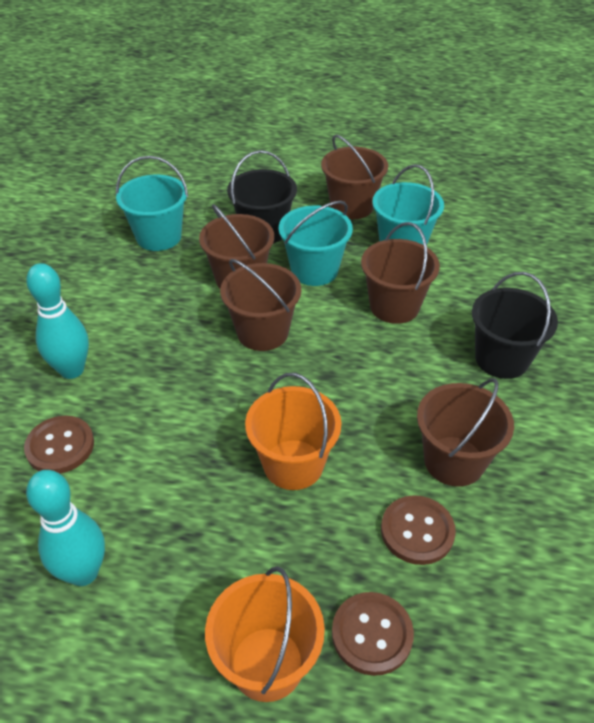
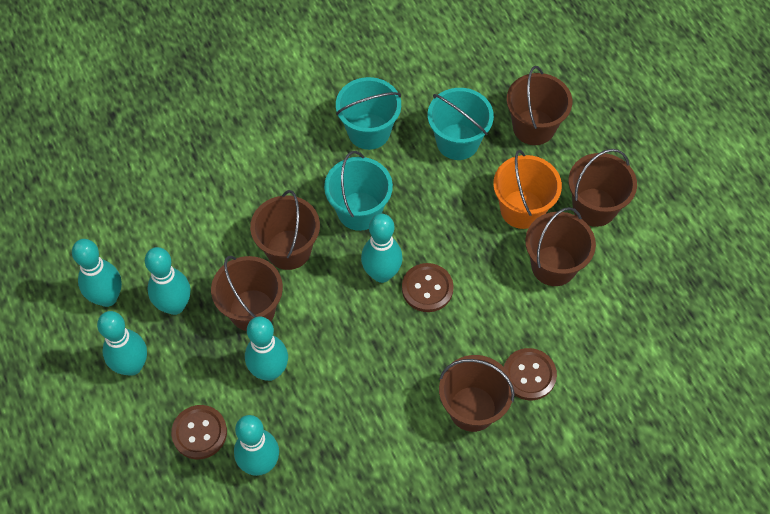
black bucket: 2 -> 0
brown bucket: 5 -> 6
orange bucket: 2 -> 1
turquoise bowling pin: 2 -> 6

